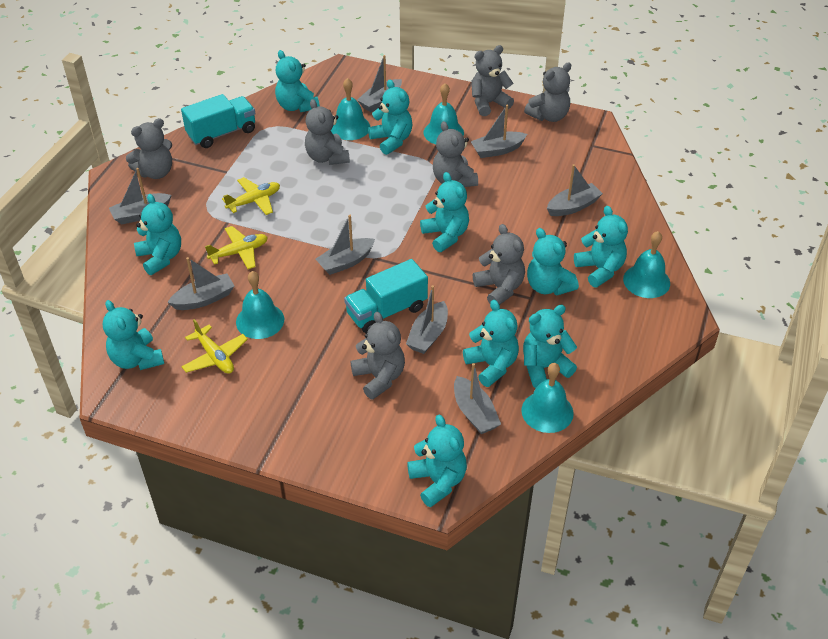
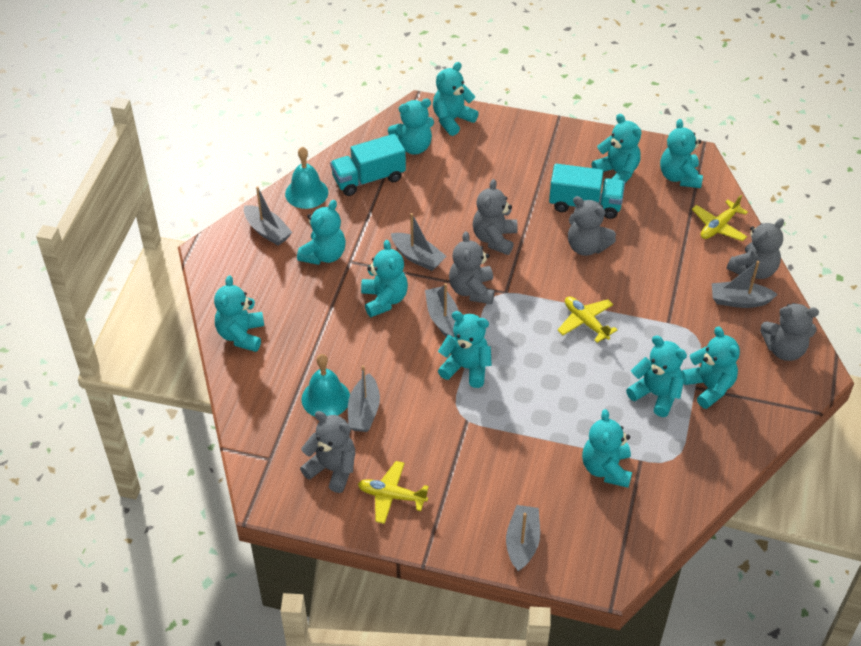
grey boat: 8 -> 6
grey teddy bear: 7 -> 6
turquoise bell: 5 -> 2
turquoise teddy bear: 10 -> 11

